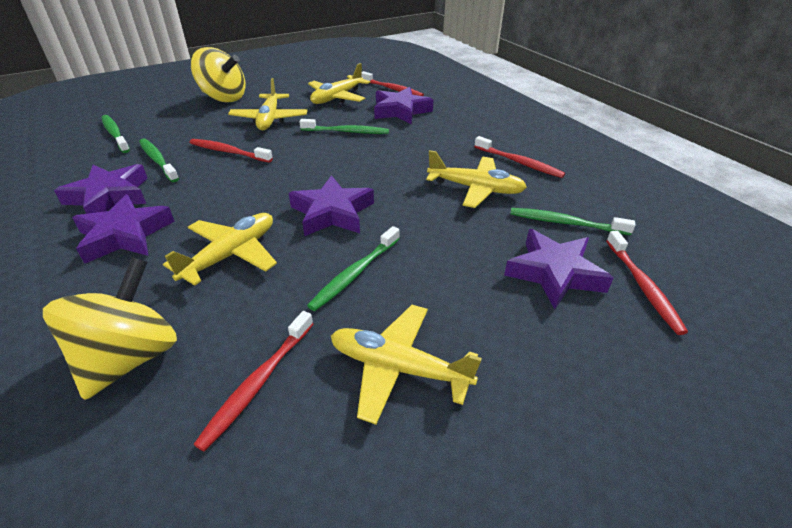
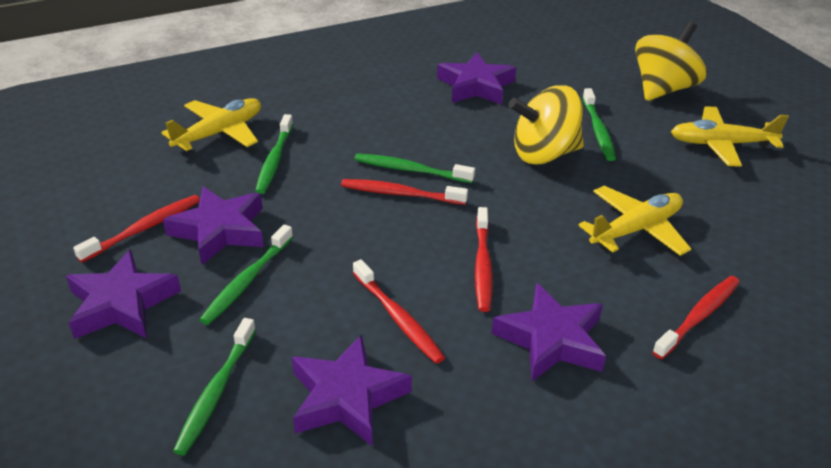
yellow plane: 5 -> 3

